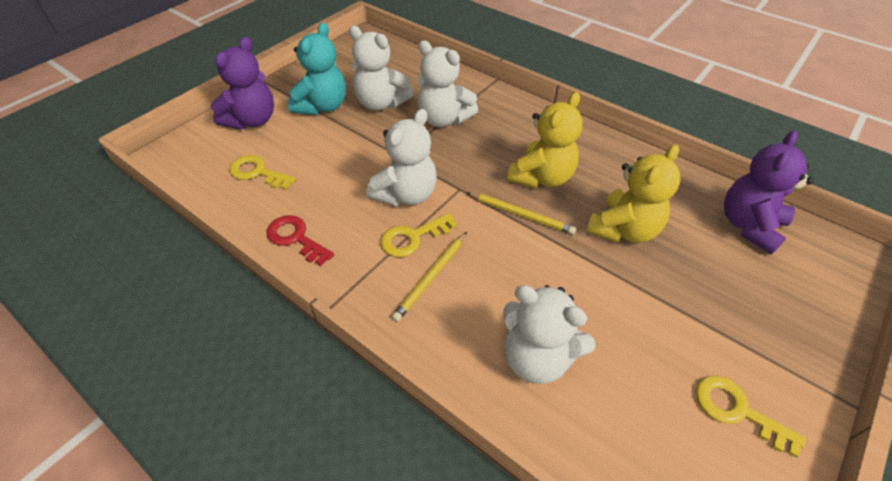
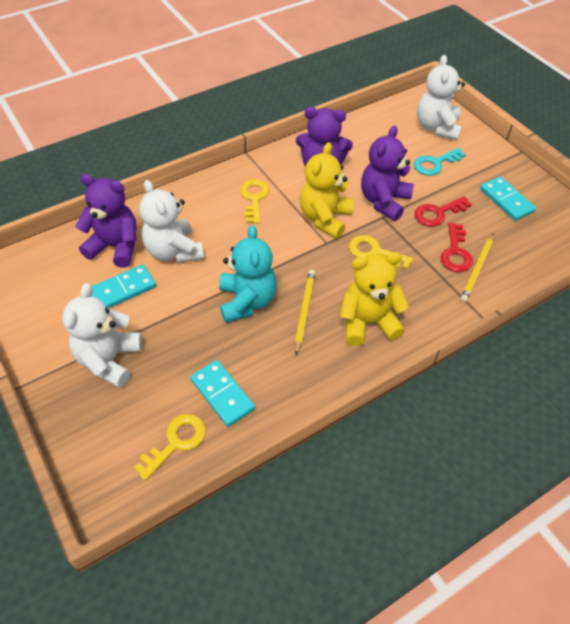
purple teddy bear: 2 -> 3
red key: 1 -> 2
turquoise domino: 0 -> 3
turquoise key: 0 -> 1
white teddy bear: 4 -> 3

